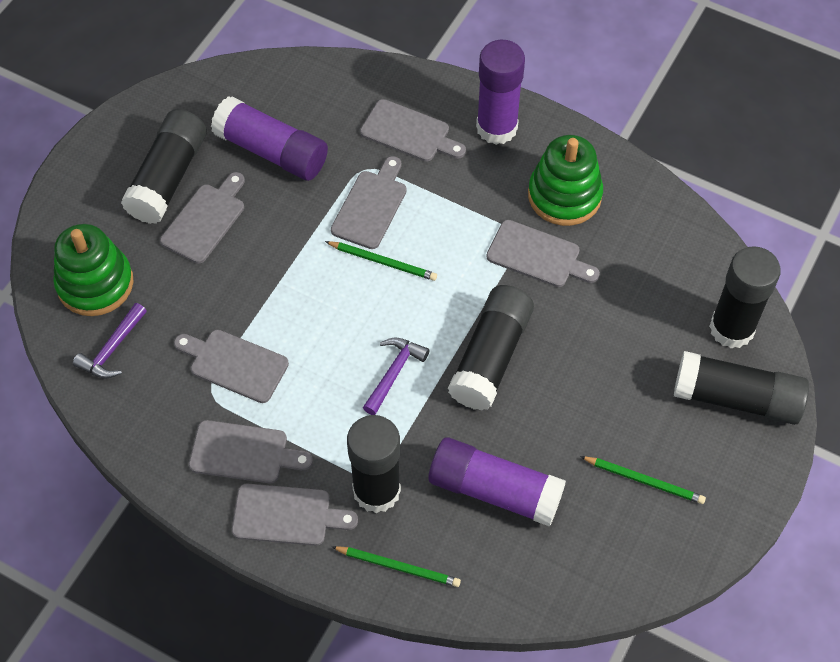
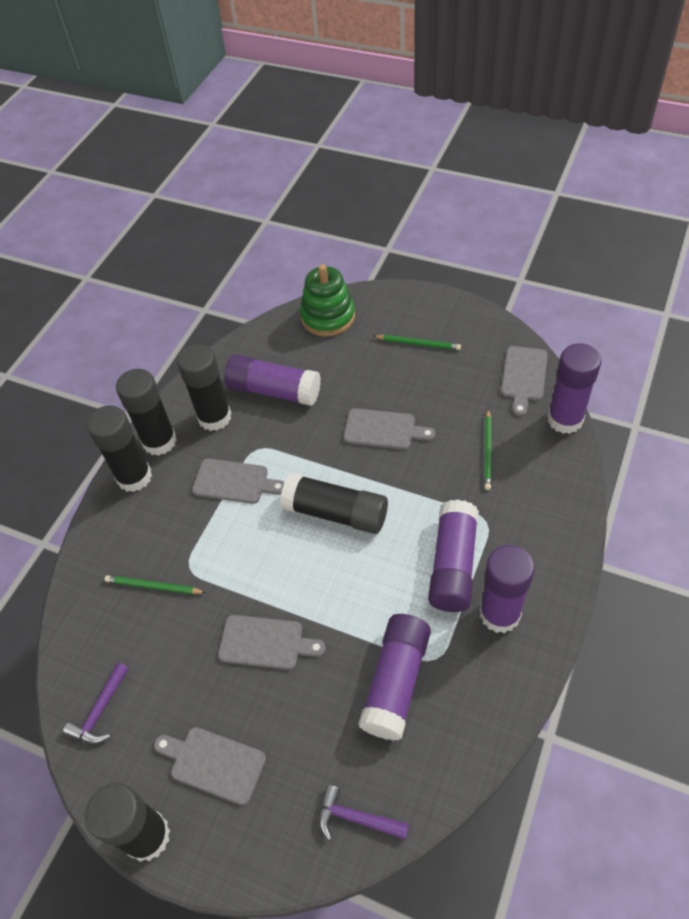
green stacking toy: 2 -> 1
grey cutting board: 7 -> 5
purple glue stick: 3 -> 5

